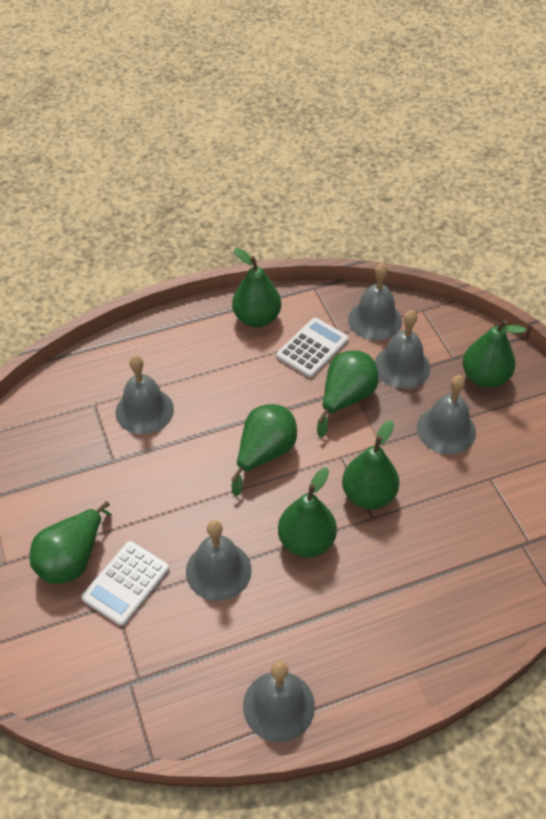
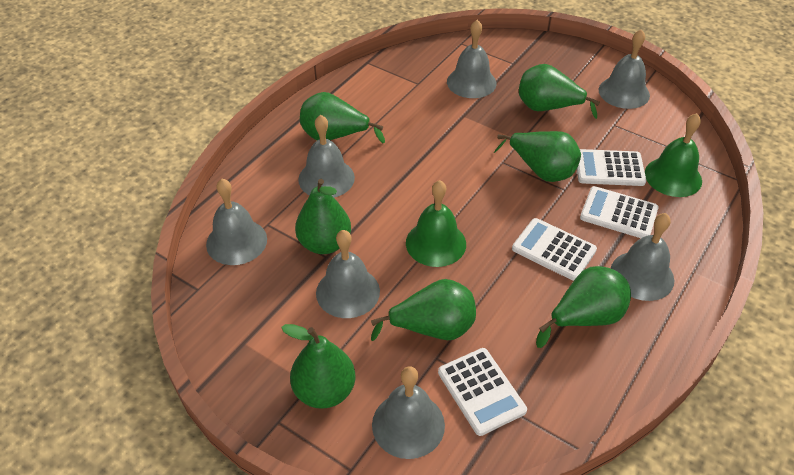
green bell: 0 -> 2
grey bell: 6 -> 7
white calculator: 2 -> 4

